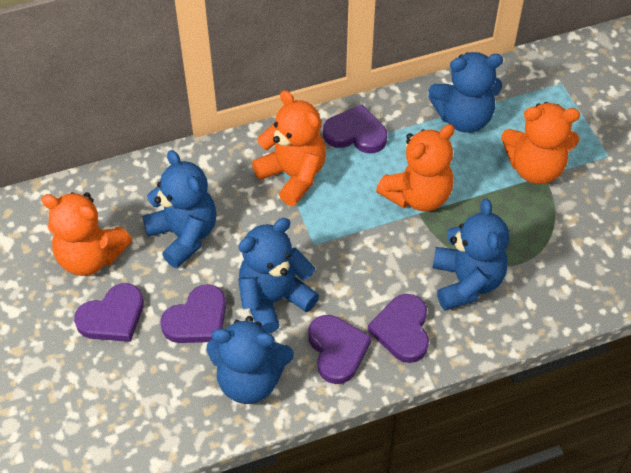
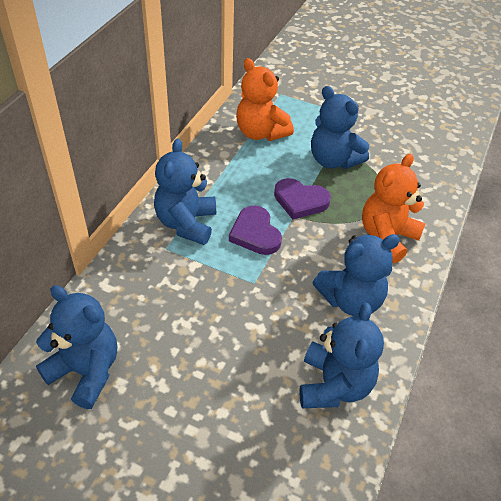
orange teddy bear: 4 -> 2
purple heart: 5 -> 2

